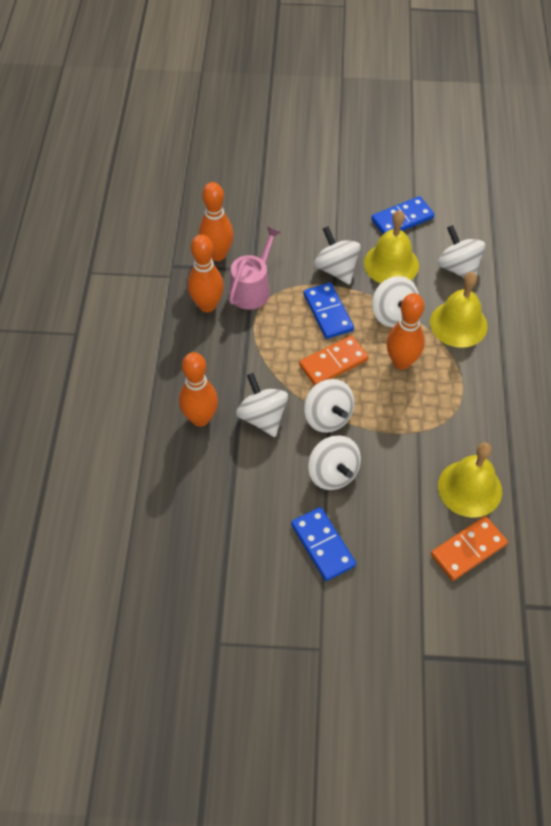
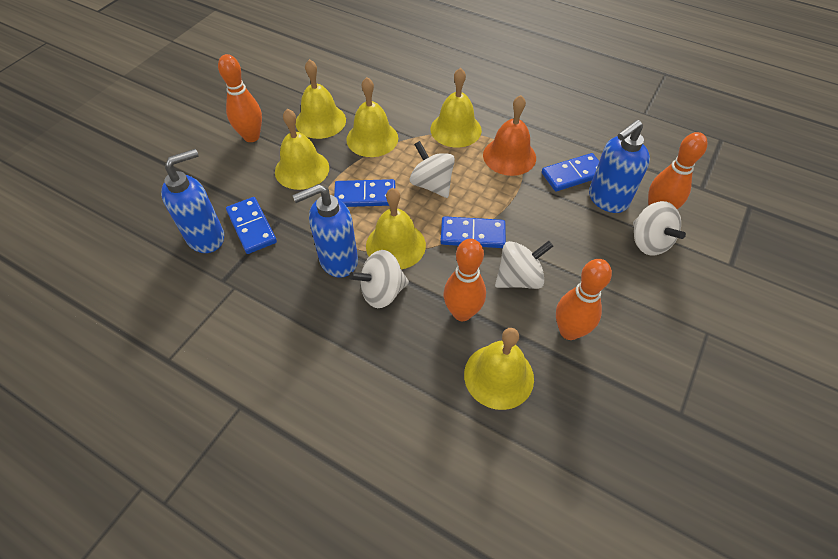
blue domino: 3 -> 4
blue soap dispenser: 0 -> 3
orange bell: 0 -> 1
orange domino: 2 -> 0
pink watering can: 1 -> 0
white spinning top: 6 -> 4
yellow bell: 3 -> 6

